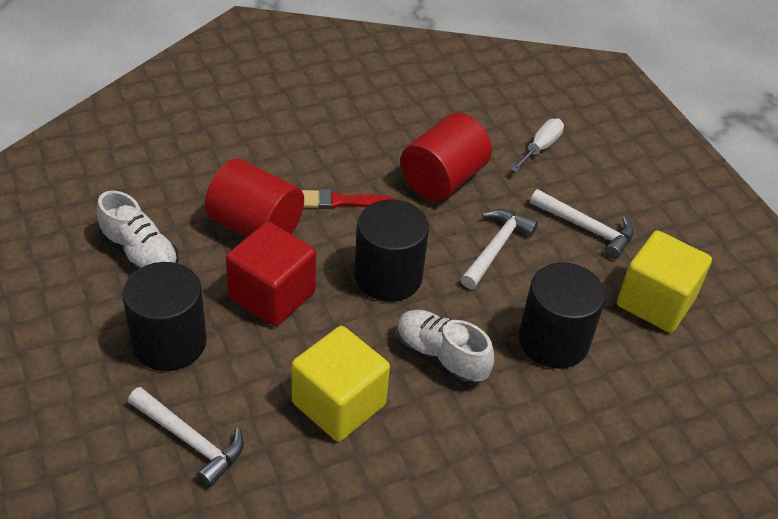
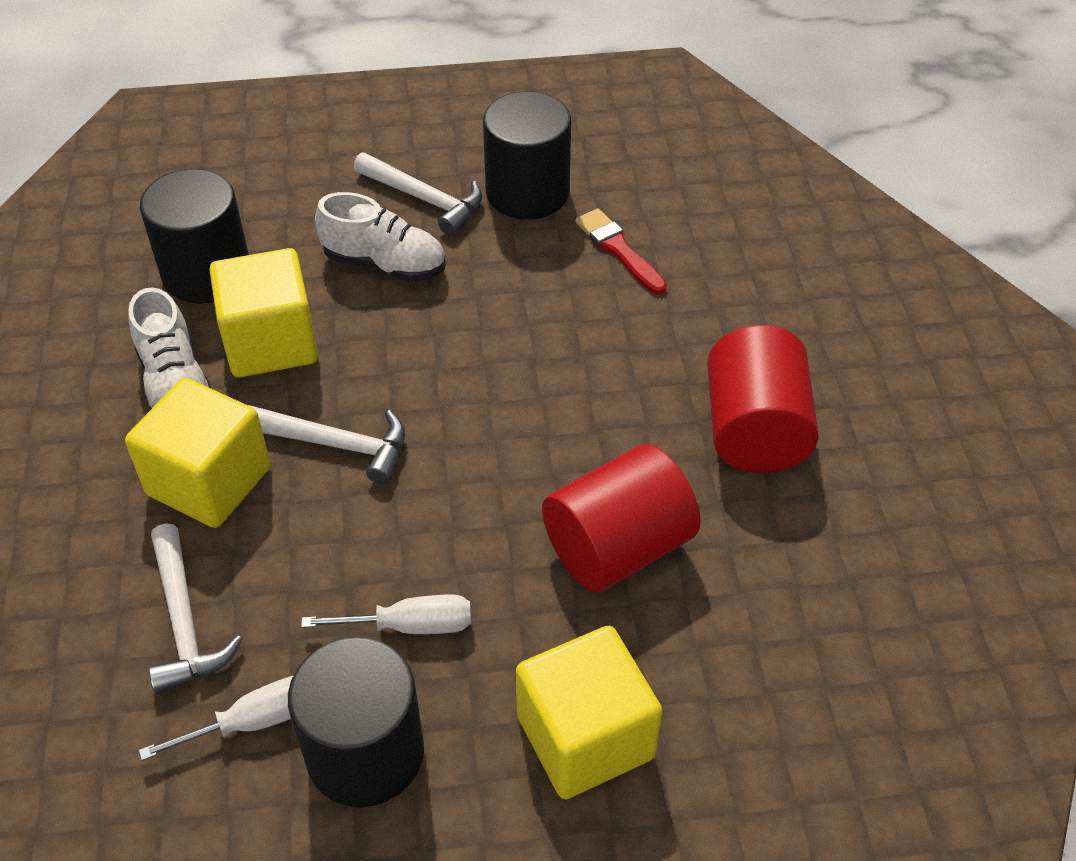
red cube: 1 -> 0
white screwdriver: 1 -> 2
yellow cube: 2 -> 3

